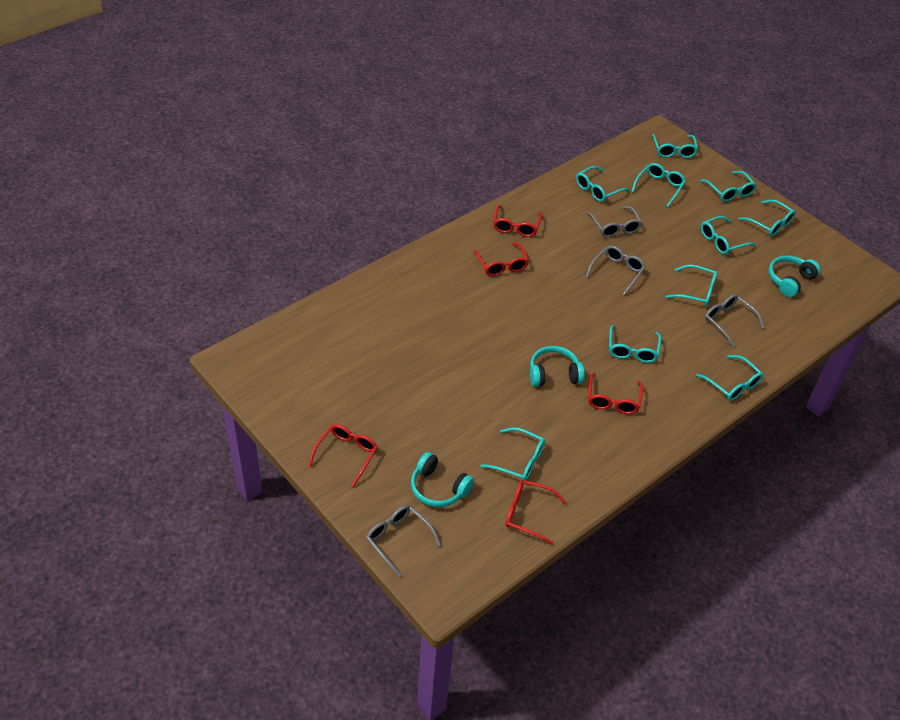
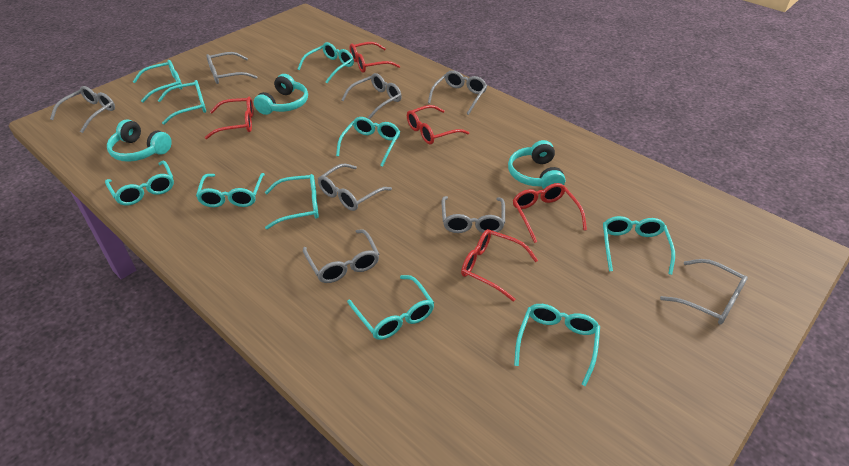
grey glasses: 4 -> 8

